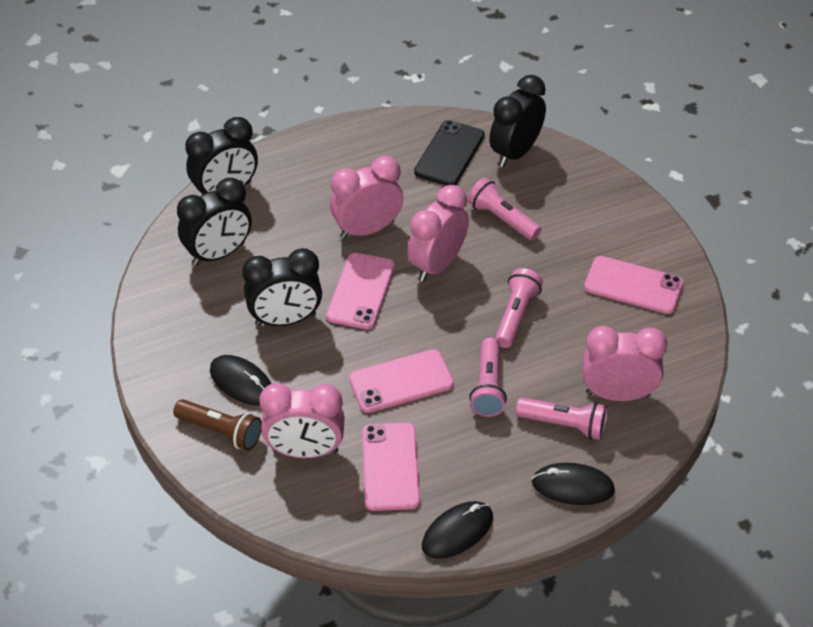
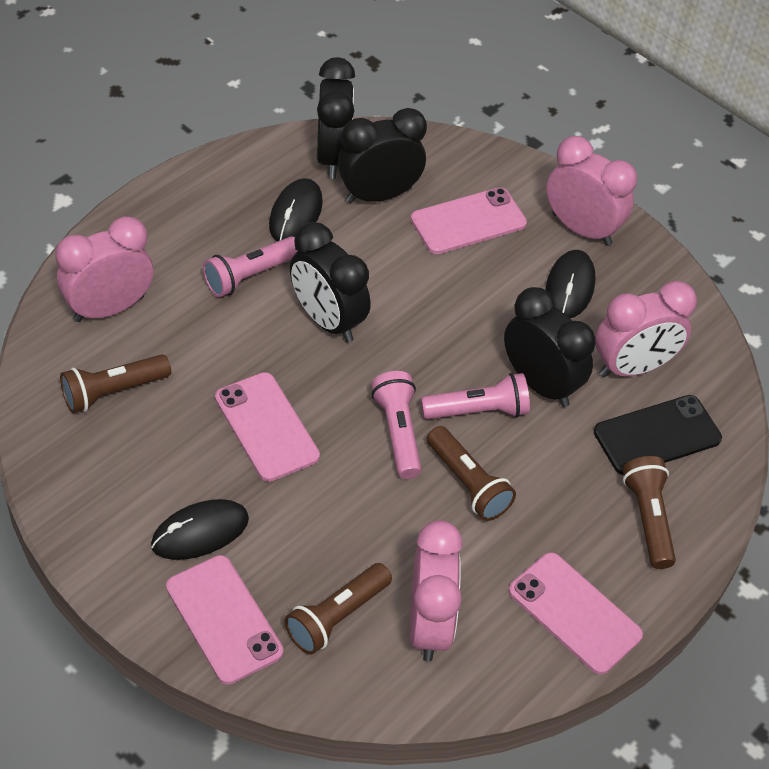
brown flashlight: 1 -> 4
pink flashlight: 4 -> 3

